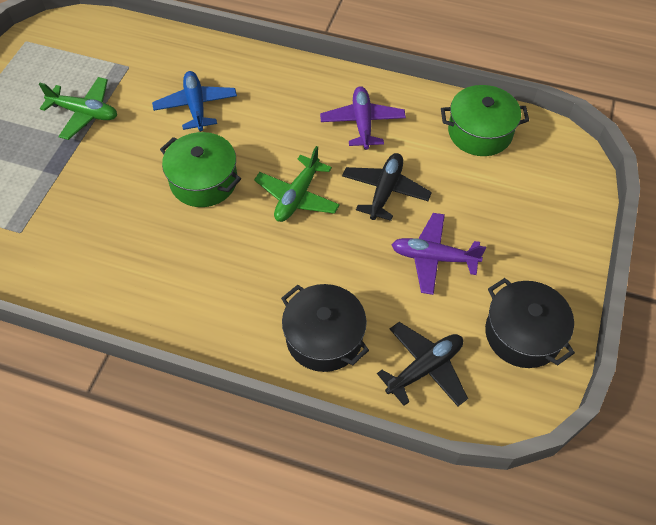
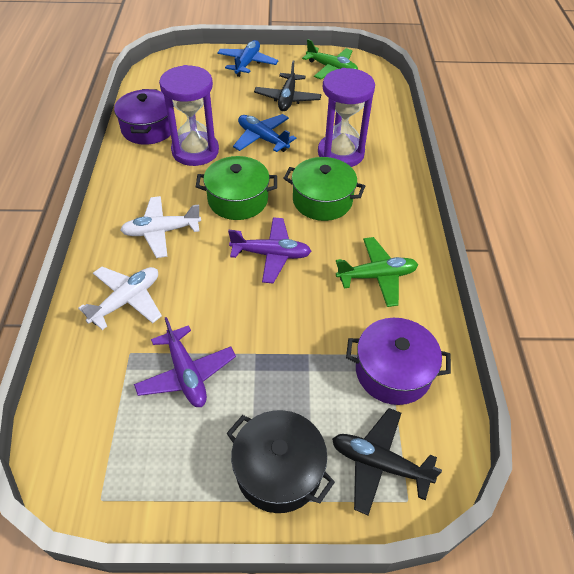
black pot: 2 -> 1
blue plane: 1 -> 2
purple hourglass: 0 -> 2
purple pot: 0 -> 2
white plane: 0 -> 2

